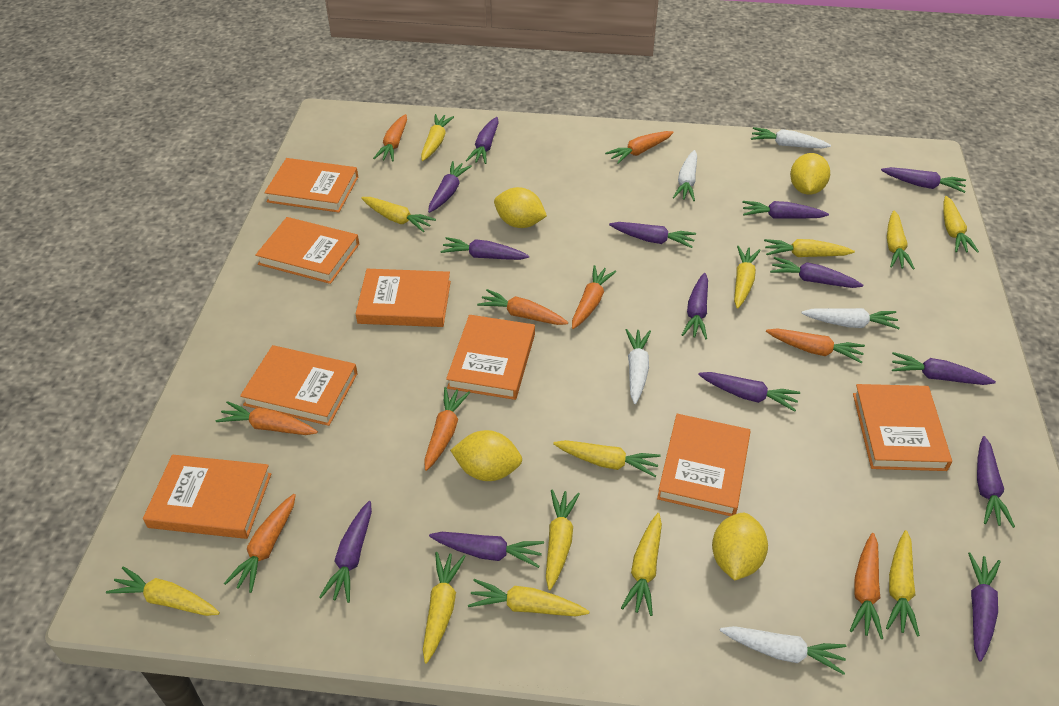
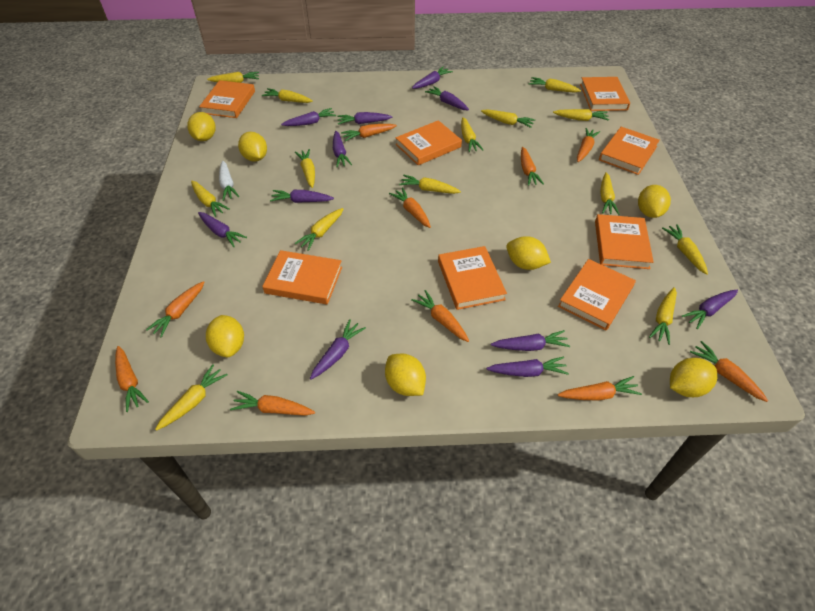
orange carrot: 9 -> 10
purple carrot: 14 -> 11
white carrot: 5 -> 1
yellow carrot: 13 -> 14
yellow lemon: 4 -> 7

